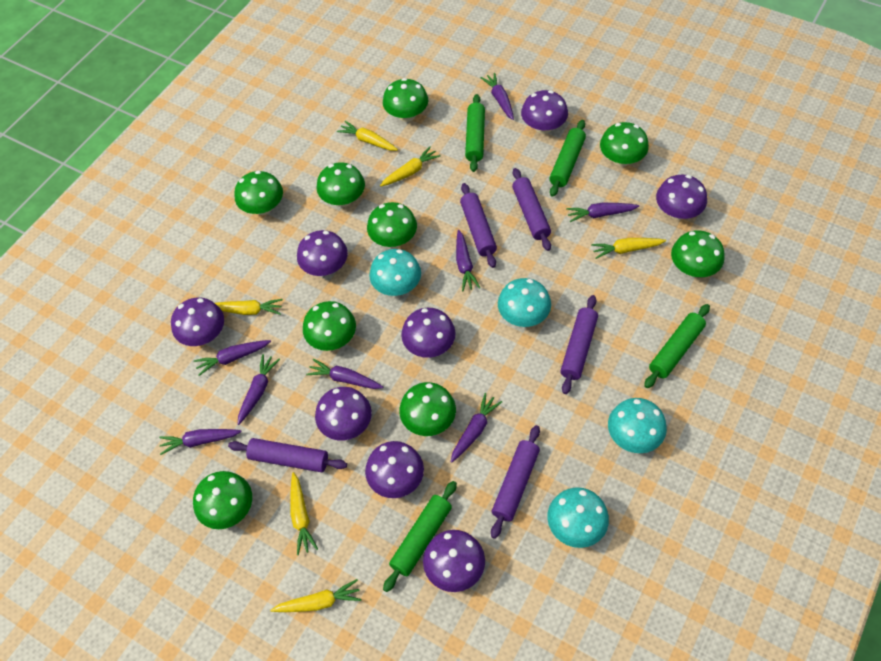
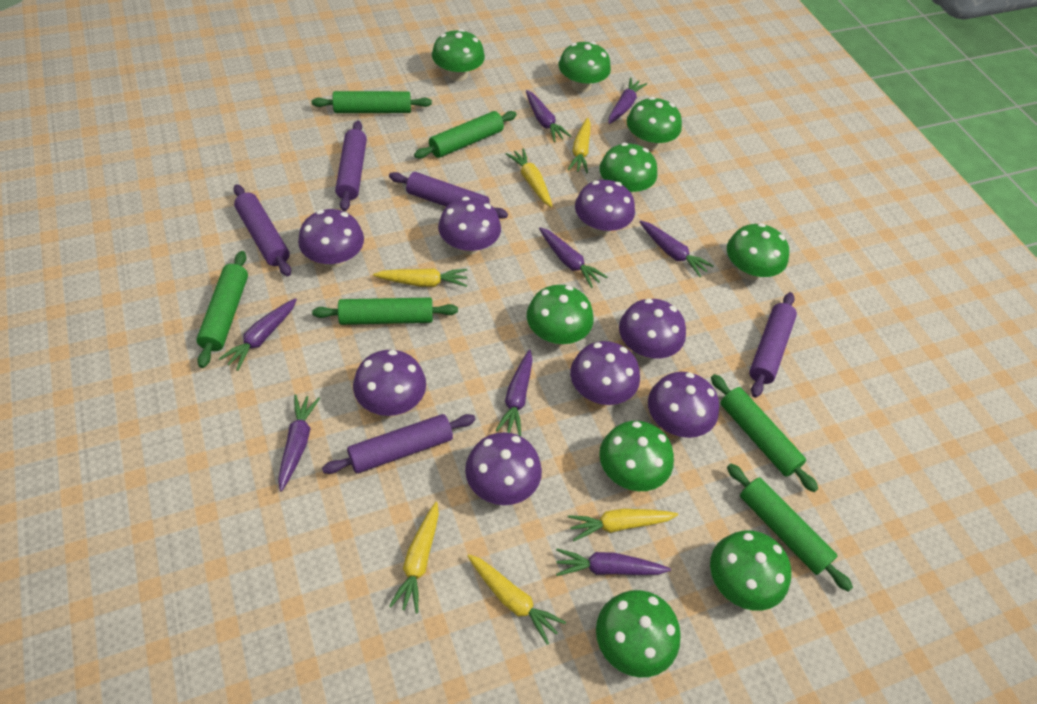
green rolling pin: 4 -> 6
turquoise mushroom: 4 -> 0

